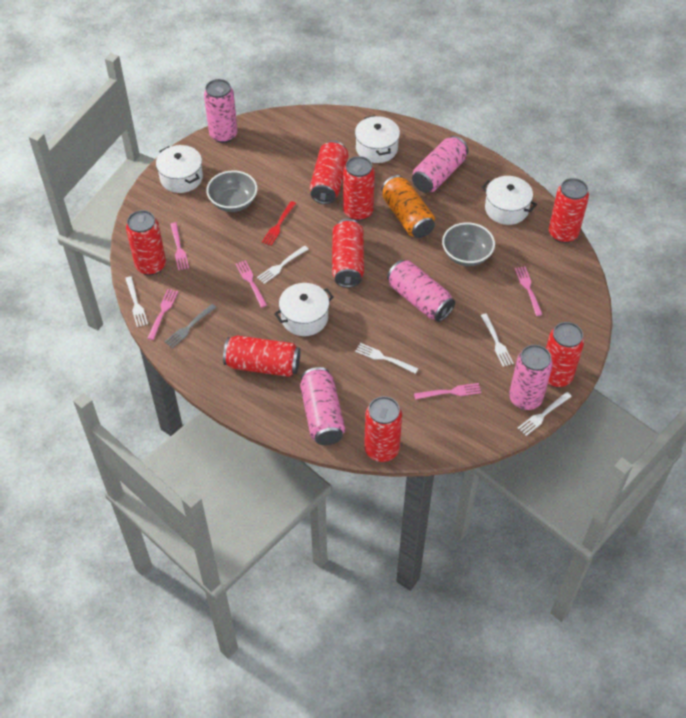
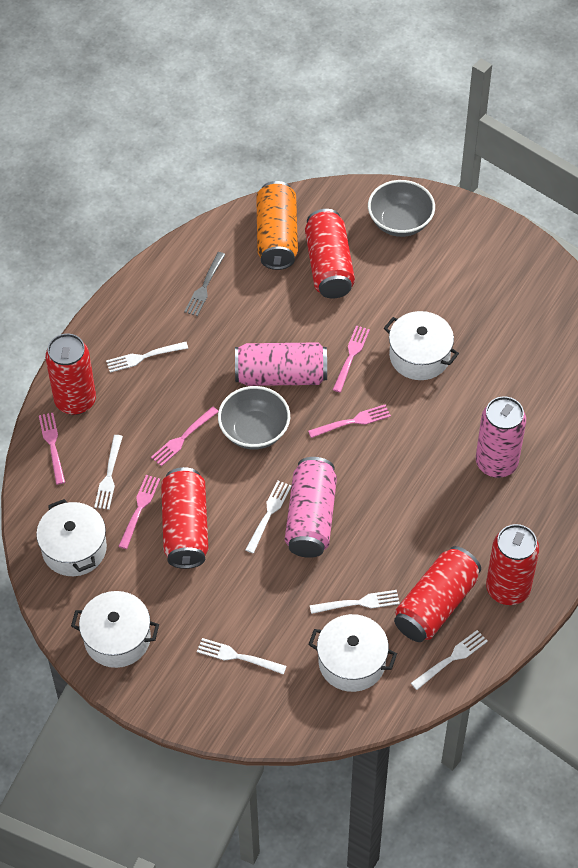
pink can: 5 -> 3
red can: 8 -> 5
red fork: 1 -> 0
white fork: 5 -> 6

